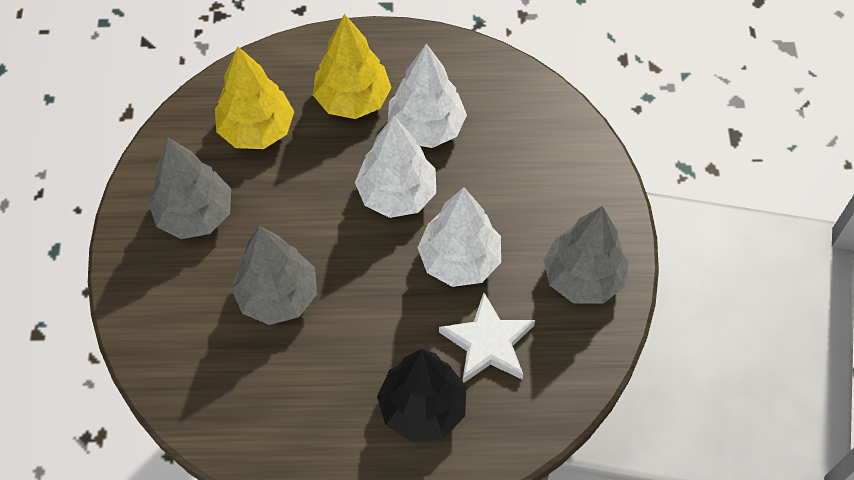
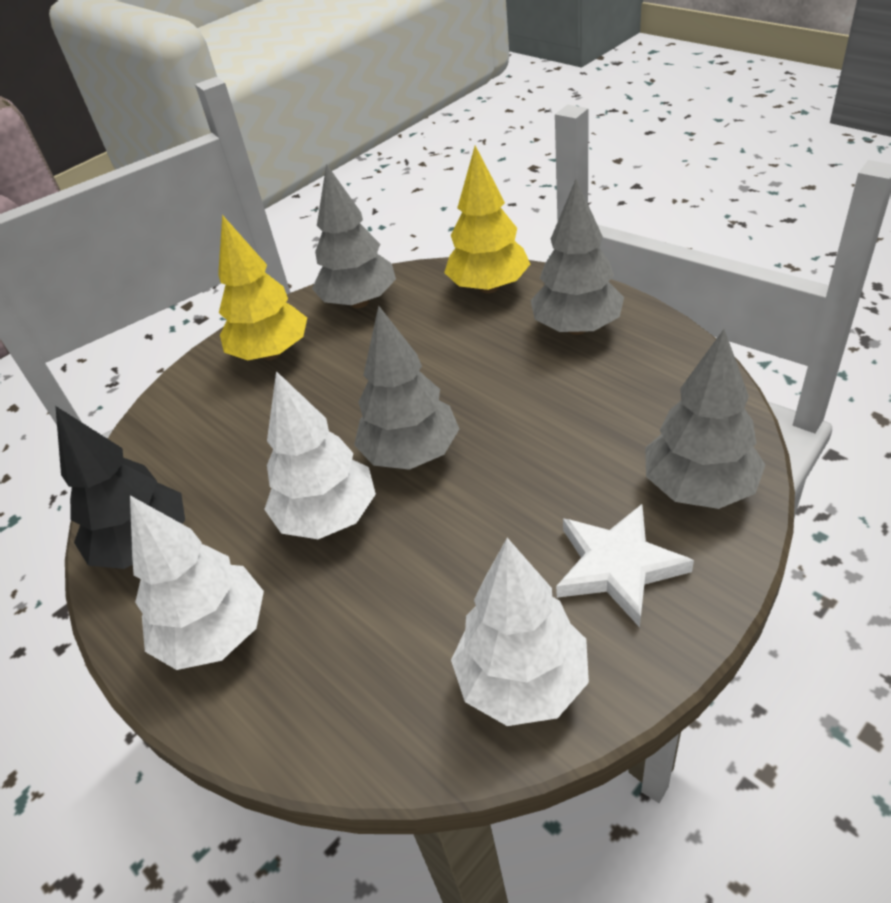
grey tree: 3 -> 4

